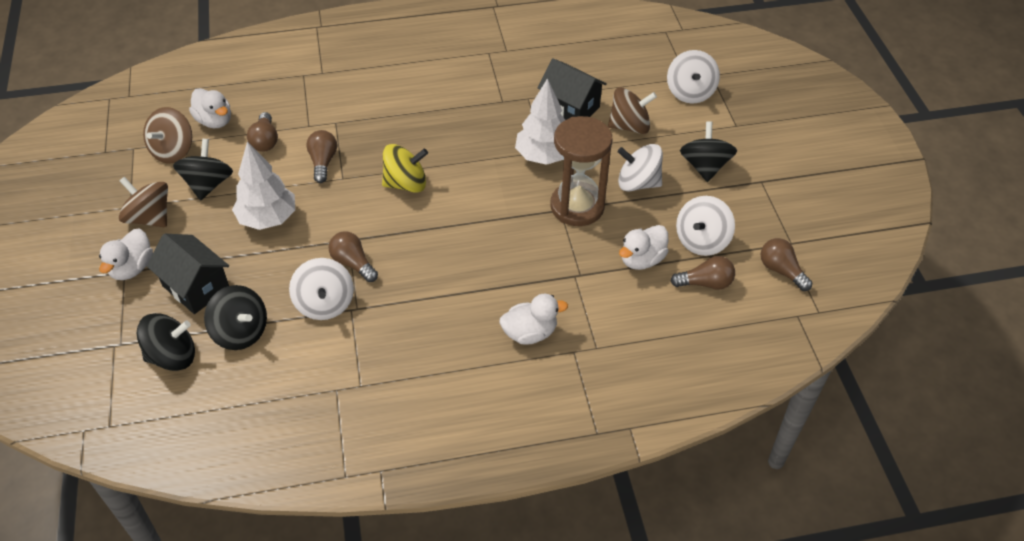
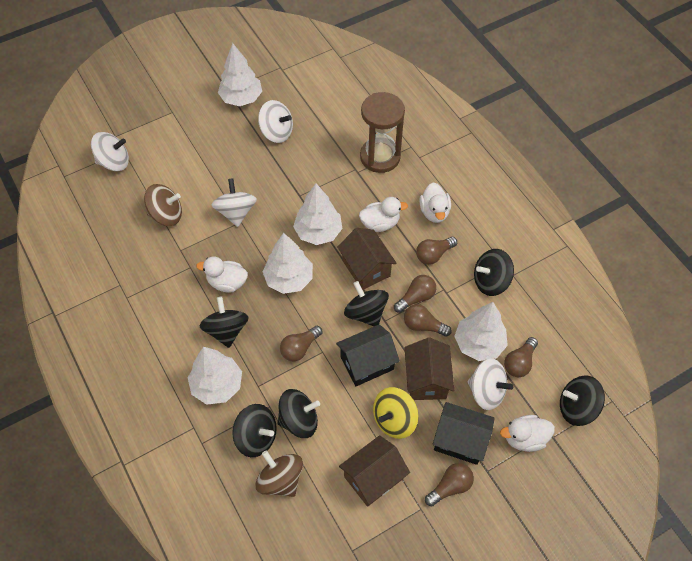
black spinning top: 4 -> 6
brown house: 0 -> 3
brown light bulb: 5 -> 6
brown spinning top: 3 -> 2
white tree: 2 -> 5

